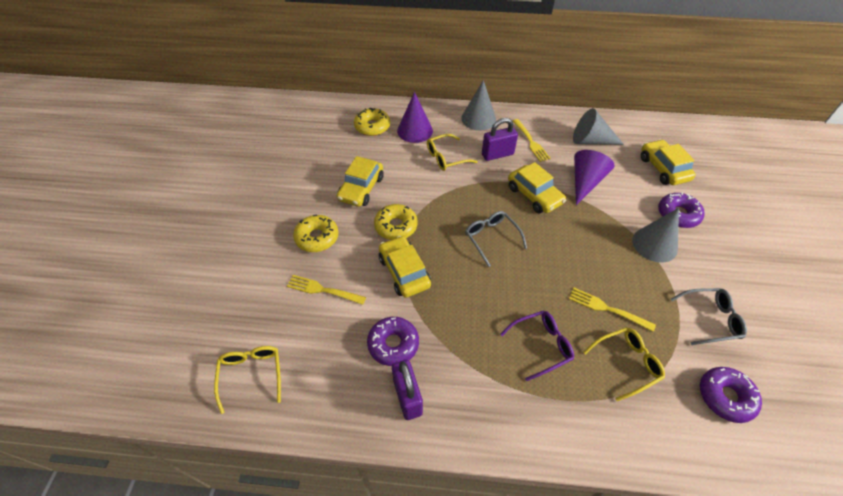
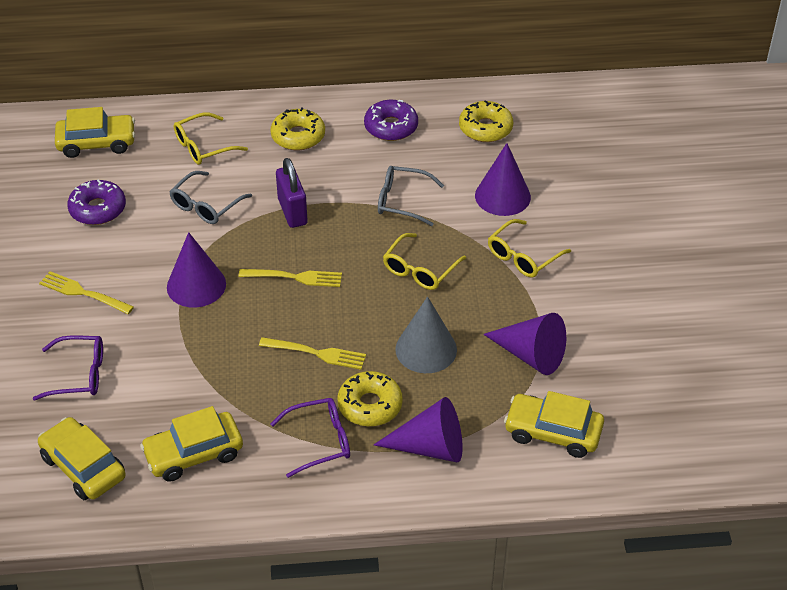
grey cone: 3 -> 1
purple cone: 2 -> 4
purple donut: 3 -> 2
purple glasses: 1 -> 2
purple padlock: 2 -> 1

